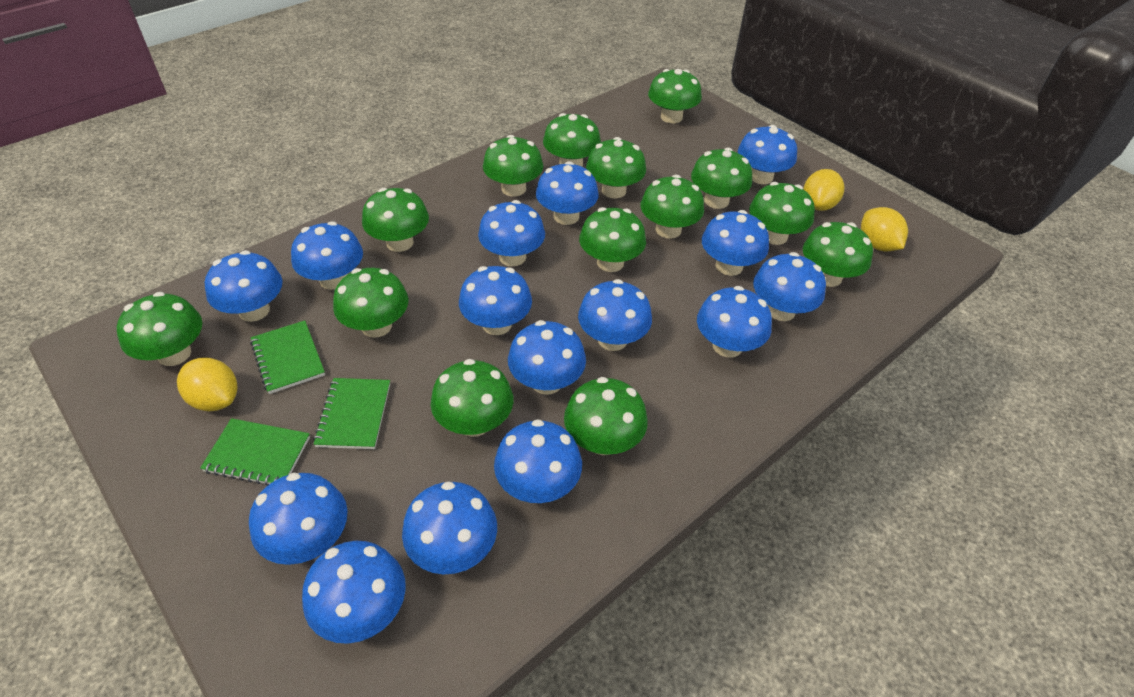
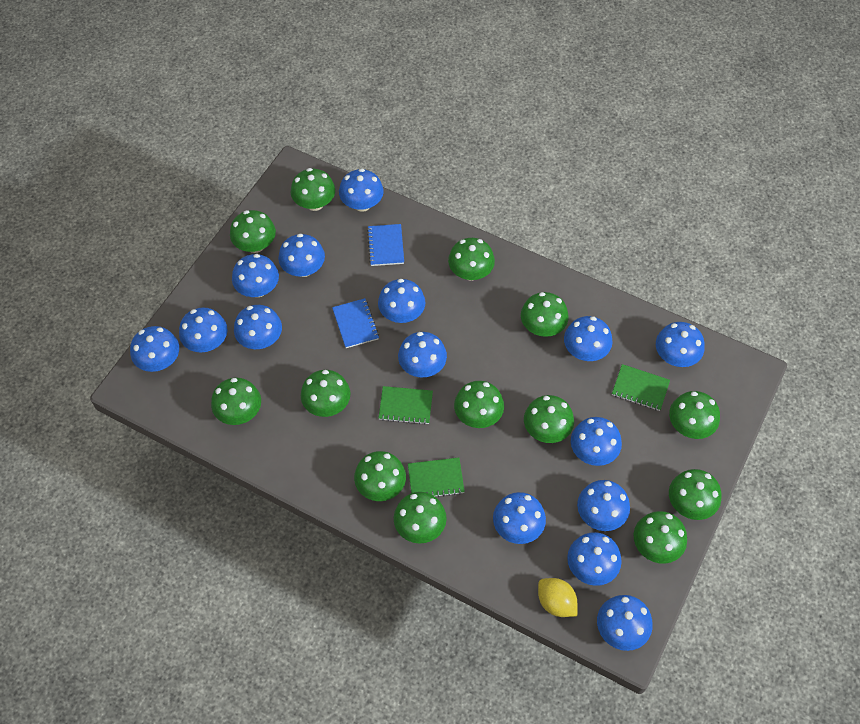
blue notebook: 0 -> 2
green mushroom: 14 -> 13
yellow lemon: 3 -> 1

